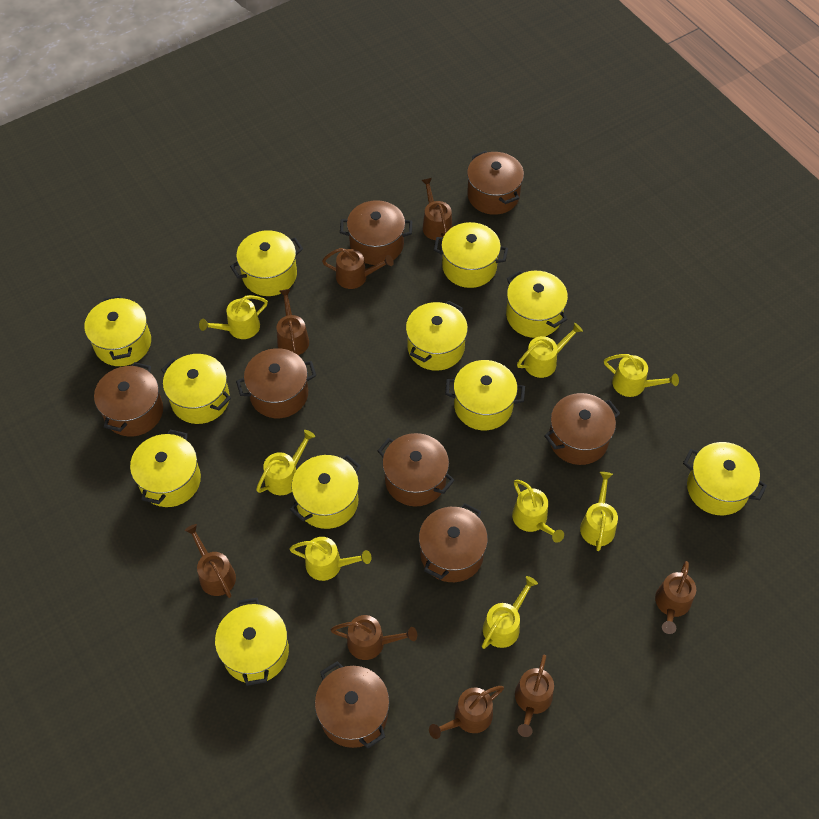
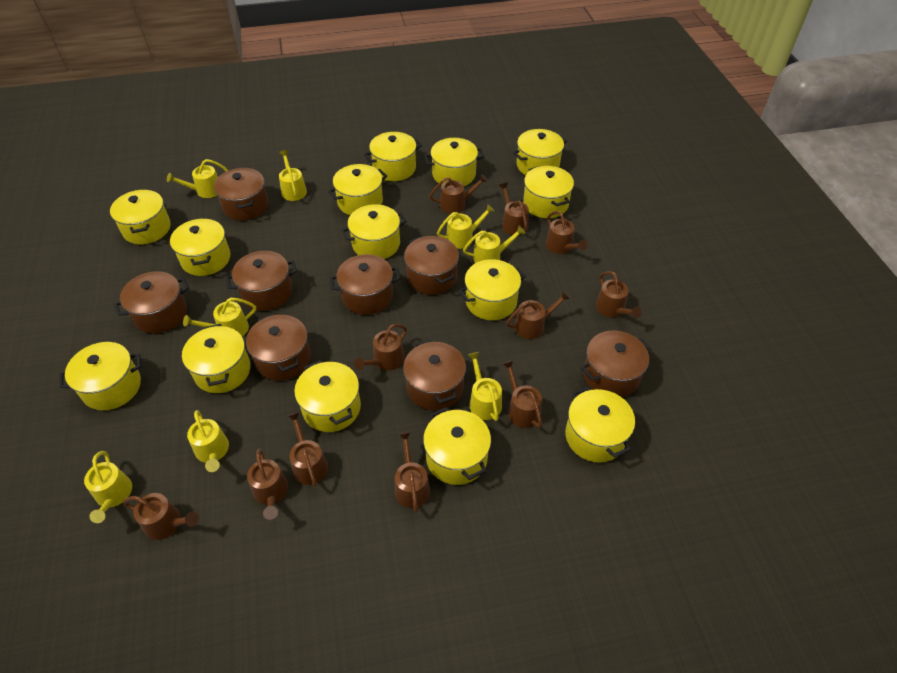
brown watering can: 8 -> 11
yellow pot: 11 -> 14

